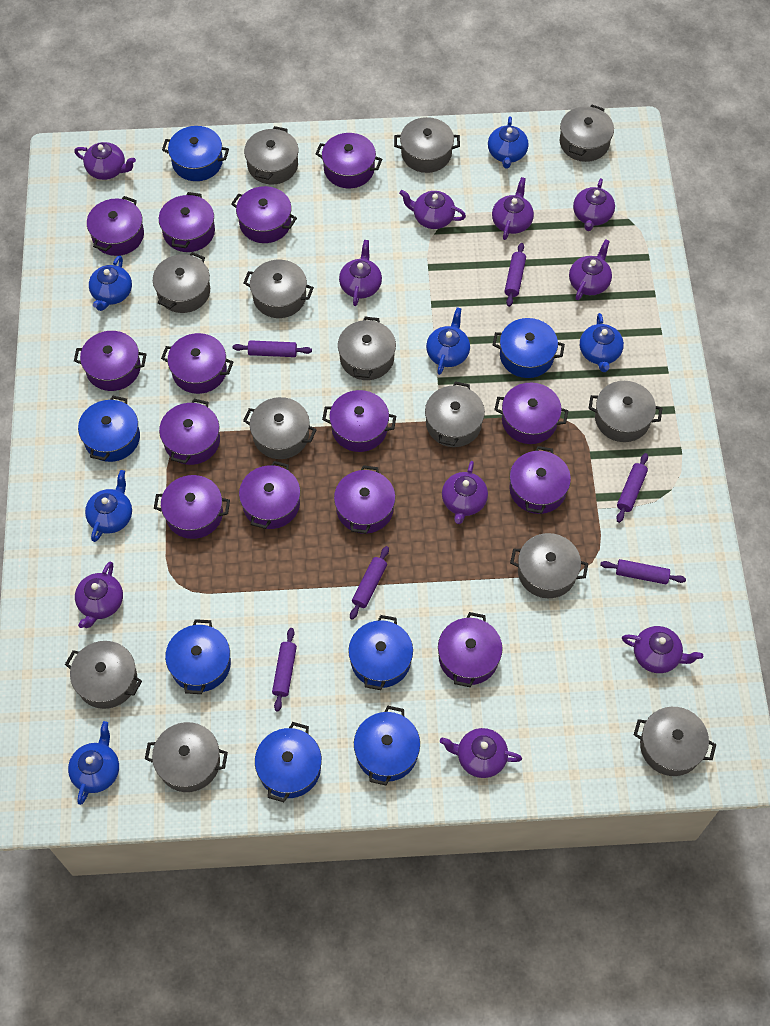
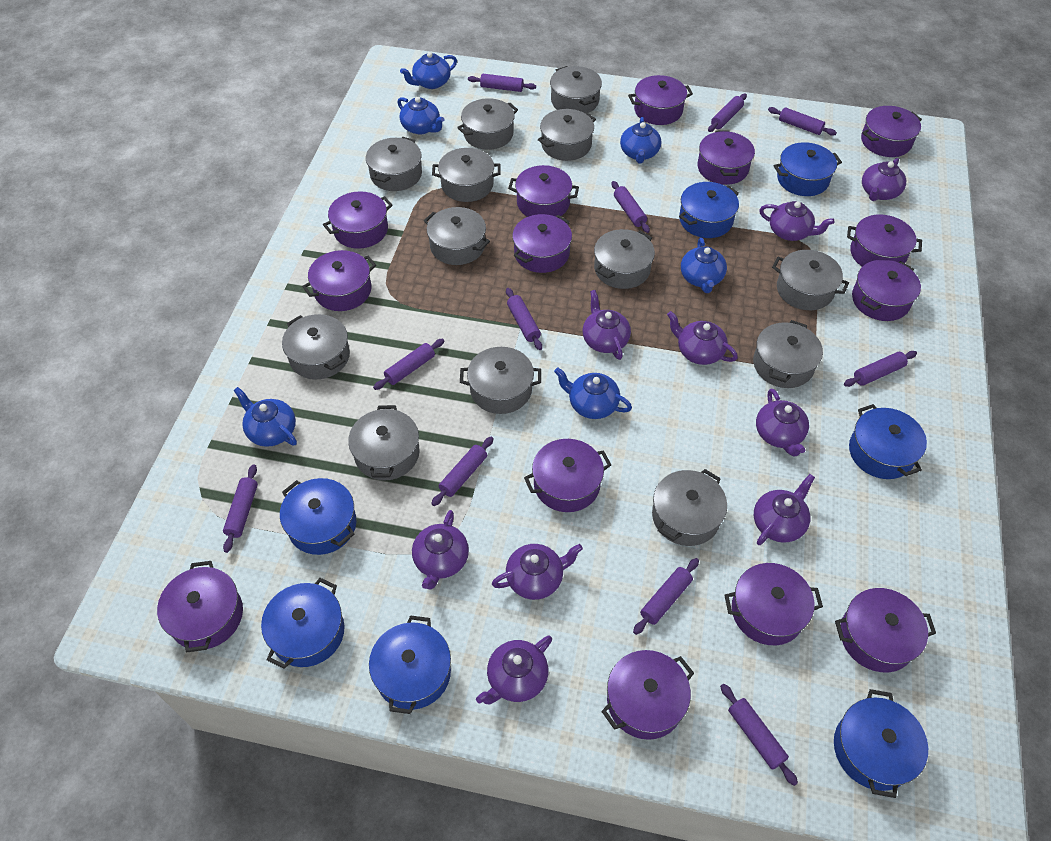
purple rolling pin: 6 -> 11
purple teapot: 10 -> 9

